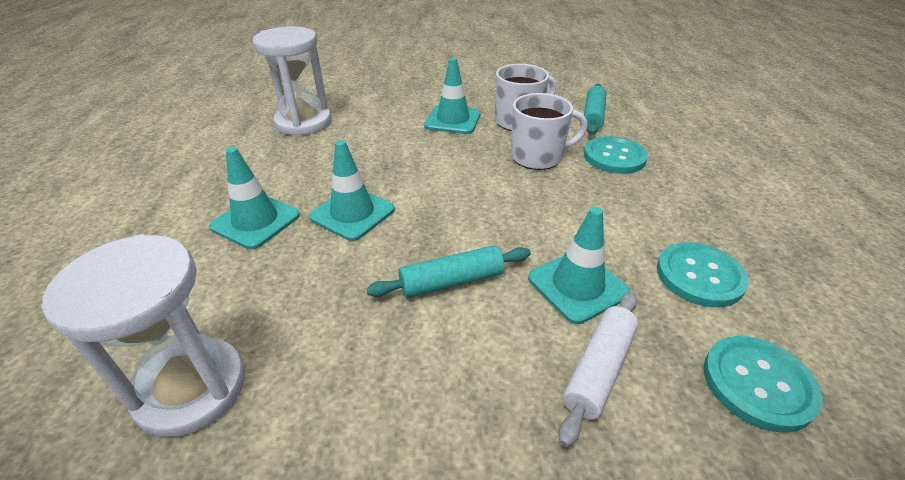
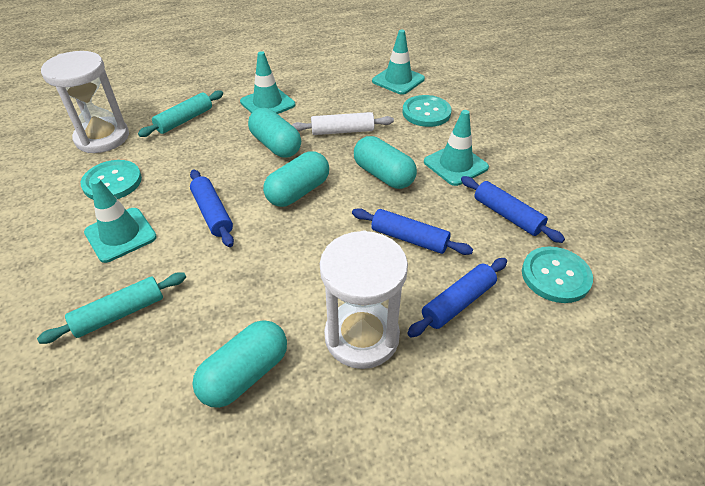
blue rolling pin: 0 -> 4
turquoise capsule: 0 -> 4
white mug: 2 -> 0

